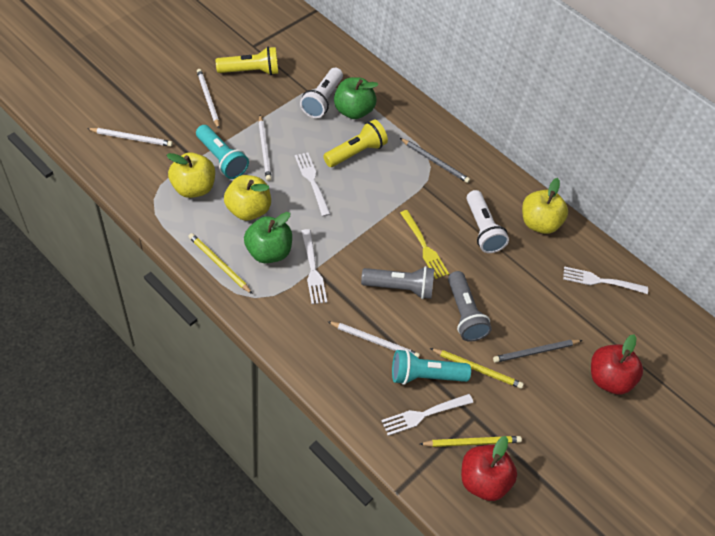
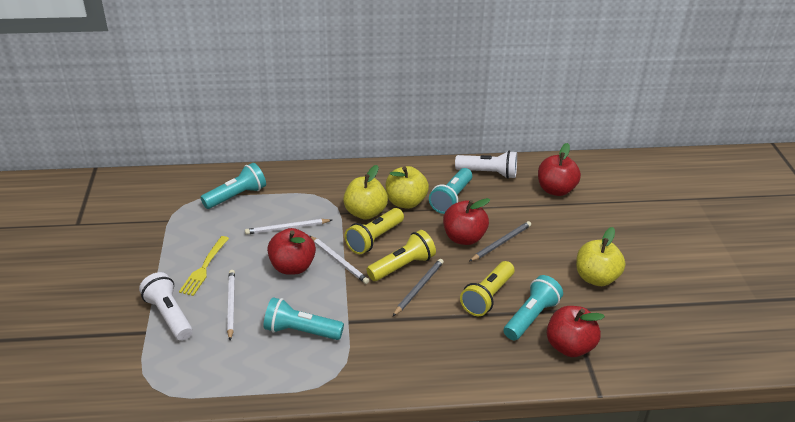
green apple: 2 -> 0
grey flashlight: 2 -> 0
red apple: 2 -> 4
turquoise flashlight: 2 -> 4
white fork: 4 -> 0
white pencil: 4 -> 3
yellow flashlight: 2 -> 3
yellow pencil: 3 -> 0

